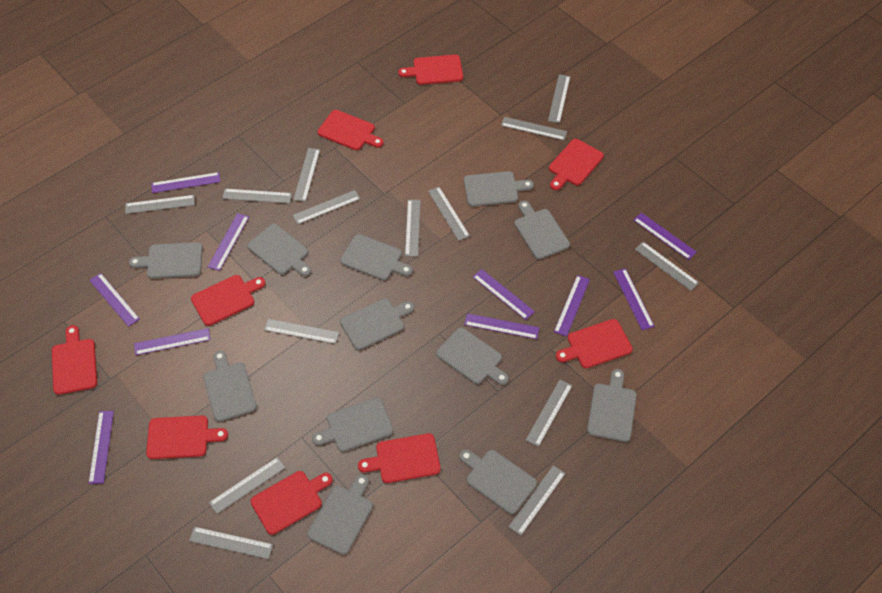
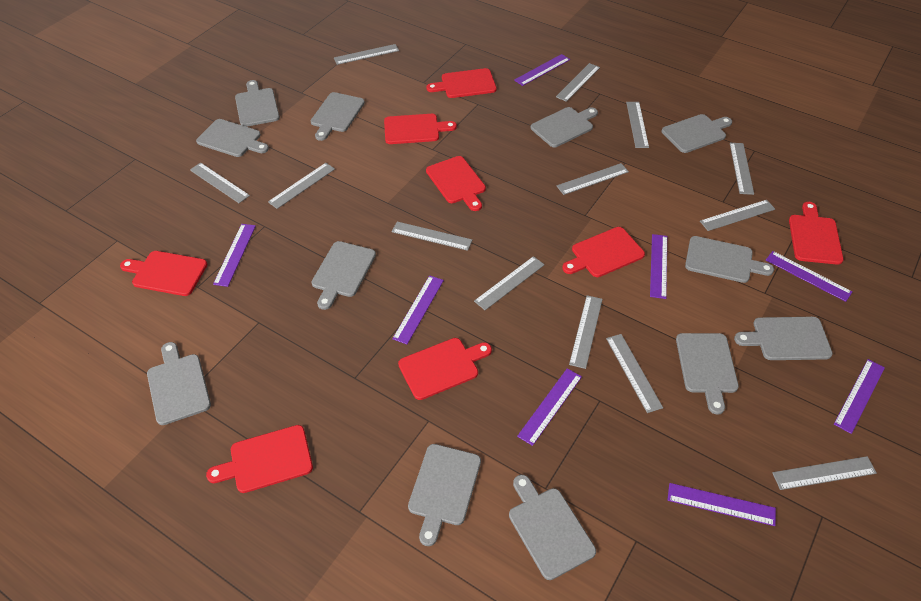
grey ruler: 14 -> 13
purple ruler: 10 -> 8
red cutting board: 9 -> 8

